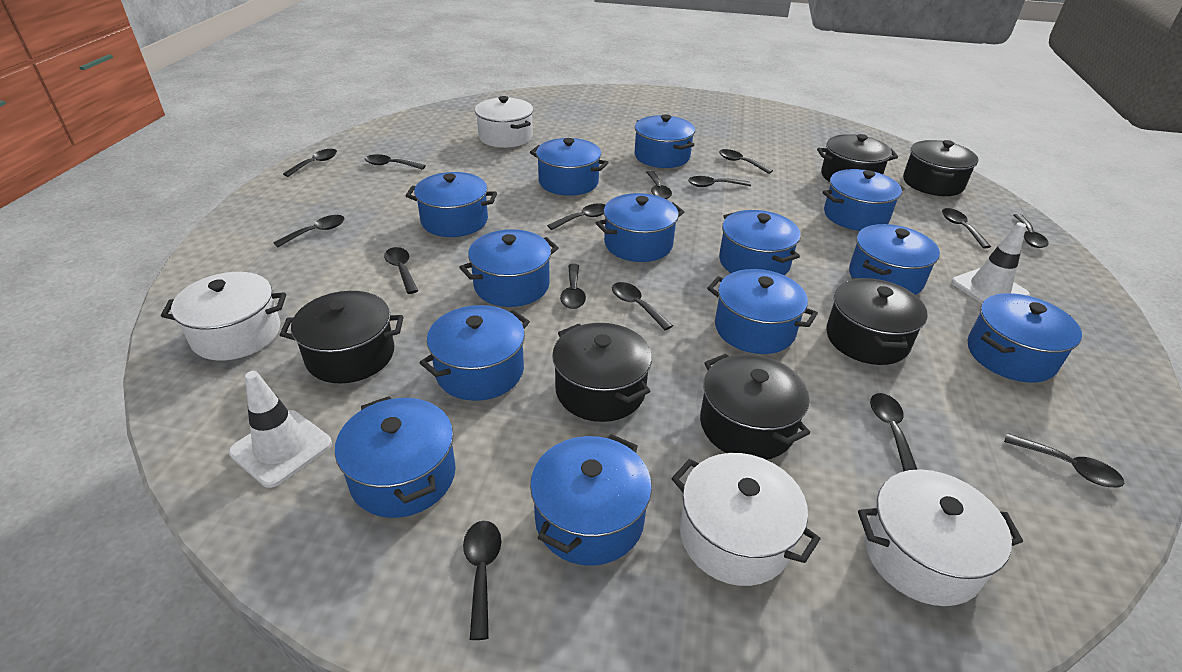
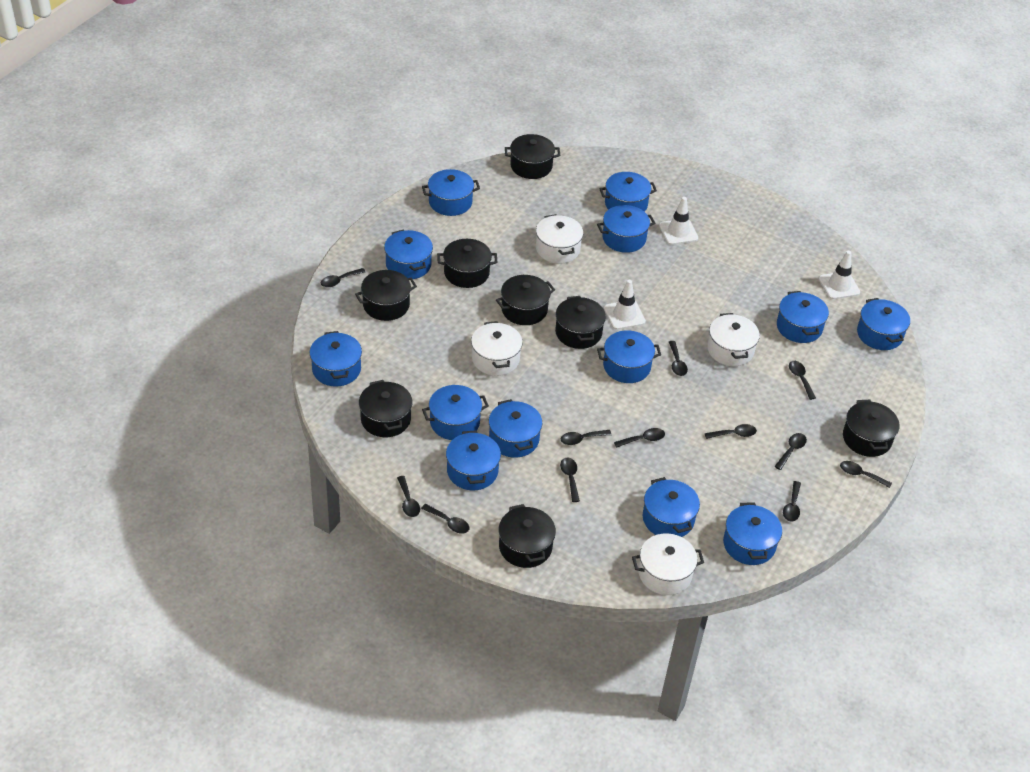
black pot: 6 -> 8
black spoon: 15 -> 12
white traffic cone: 2 -> 3

